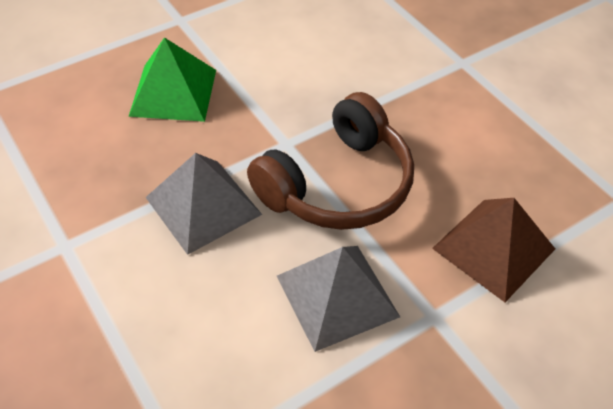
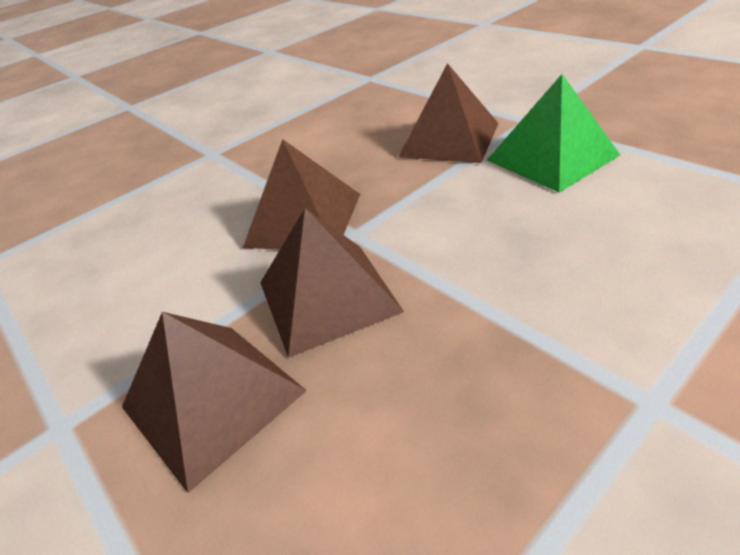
brown headphones: 1 -> 0
brown pyramid: 1 -> 4
grey pyramid: 2 -> 0

